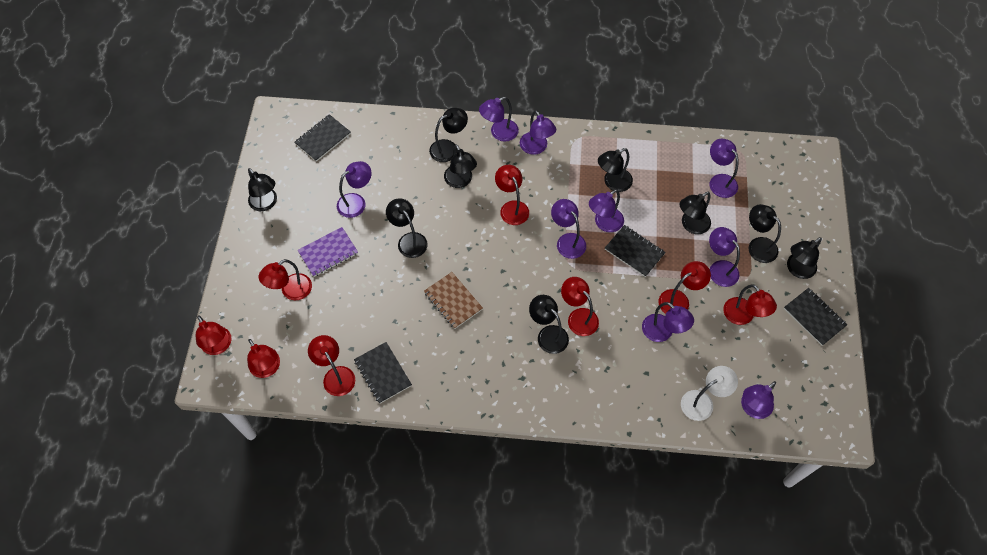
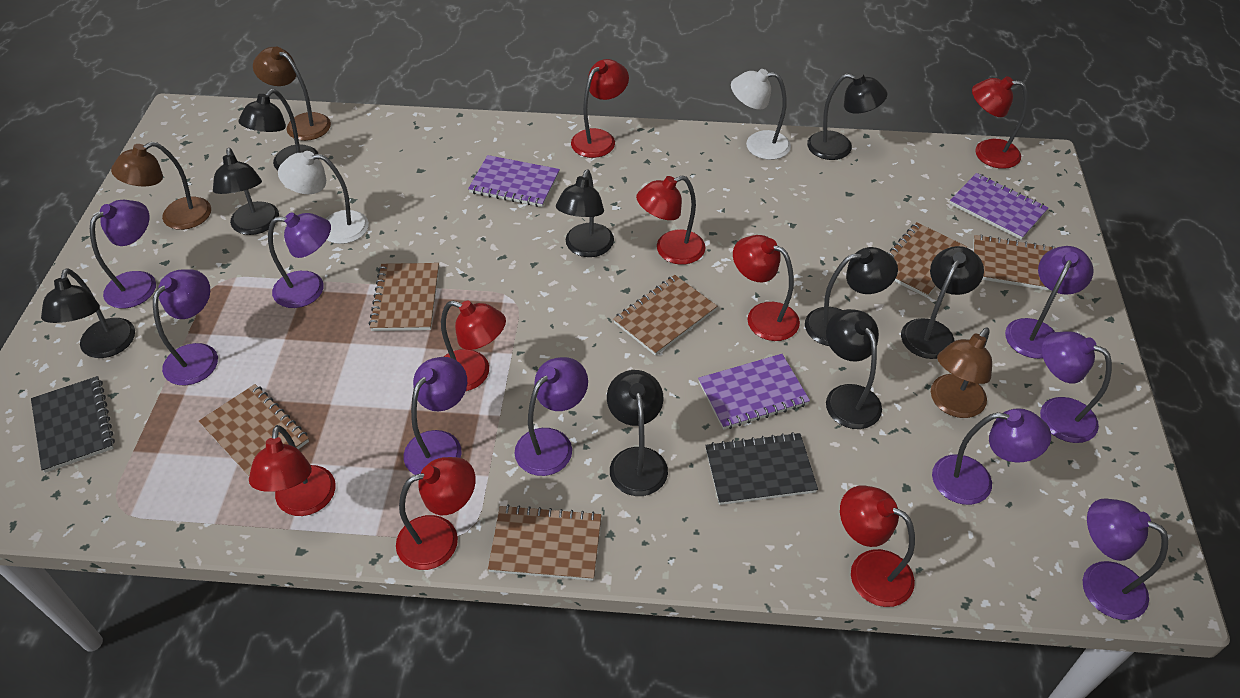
black notebook: 4 -> 2
brown lamp: 0 -> 3
brown notebook: 1 -> 6
purple notebook: 1 -> 3
white lamp: 1 -> 2

